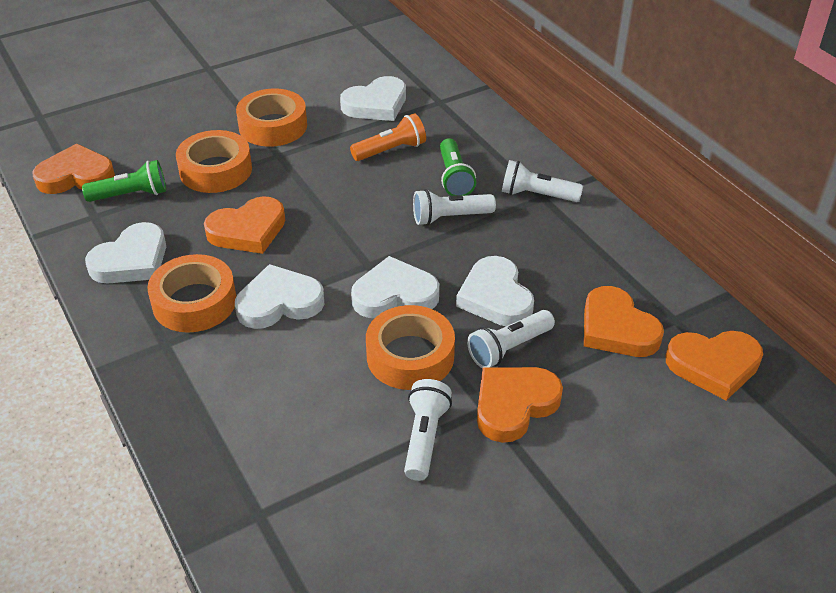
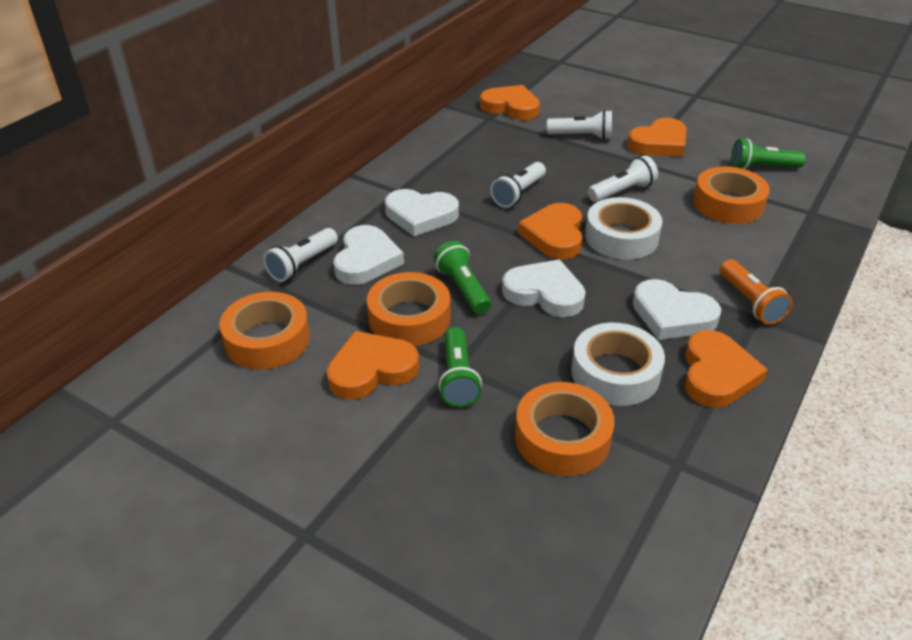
green flashlight: 2 -> 3
white heart: 5 -> 4
white tape: 0 -> 2

